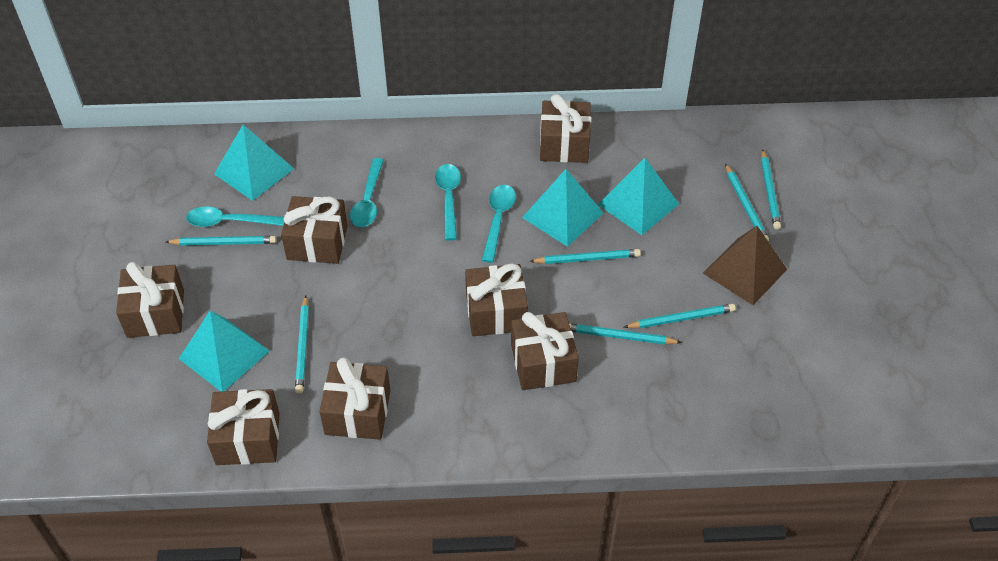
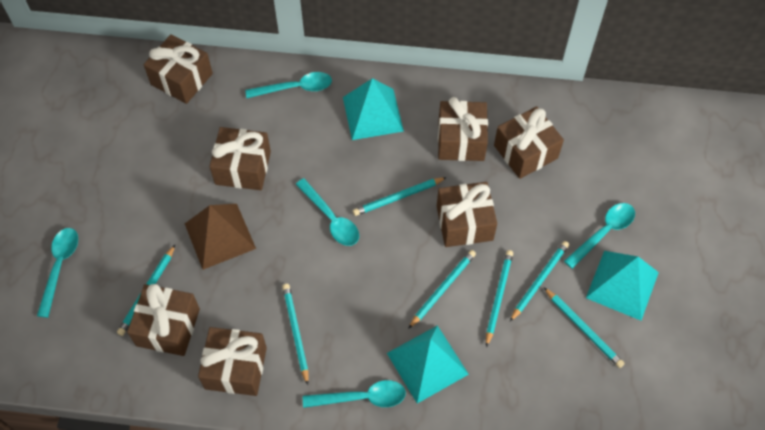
turquoise pyramid: 4 -> 3
turquoise spoon: 4 -> 5

